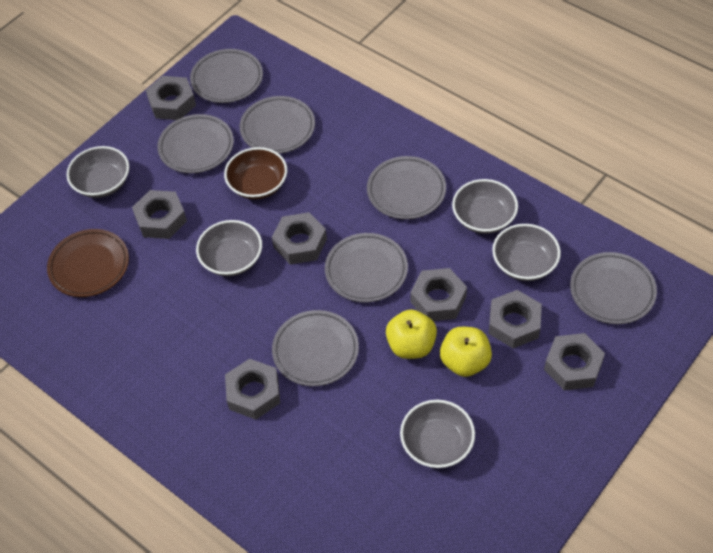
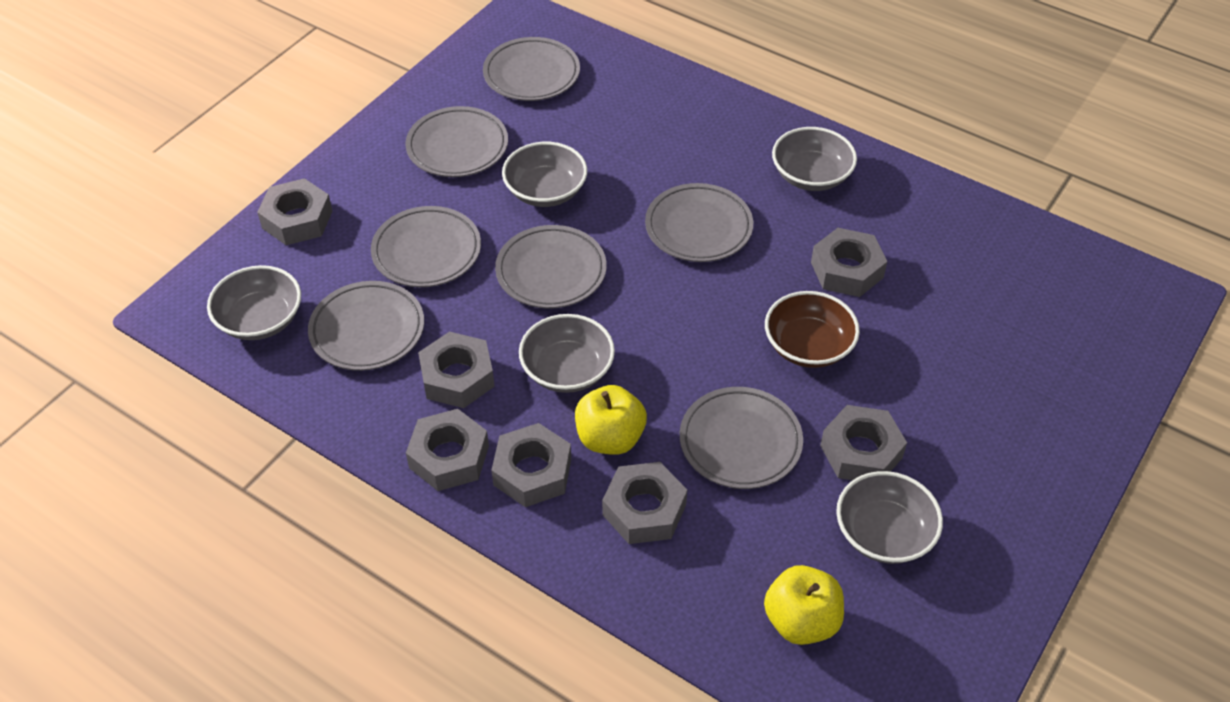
brown plate: 1 -> 0

